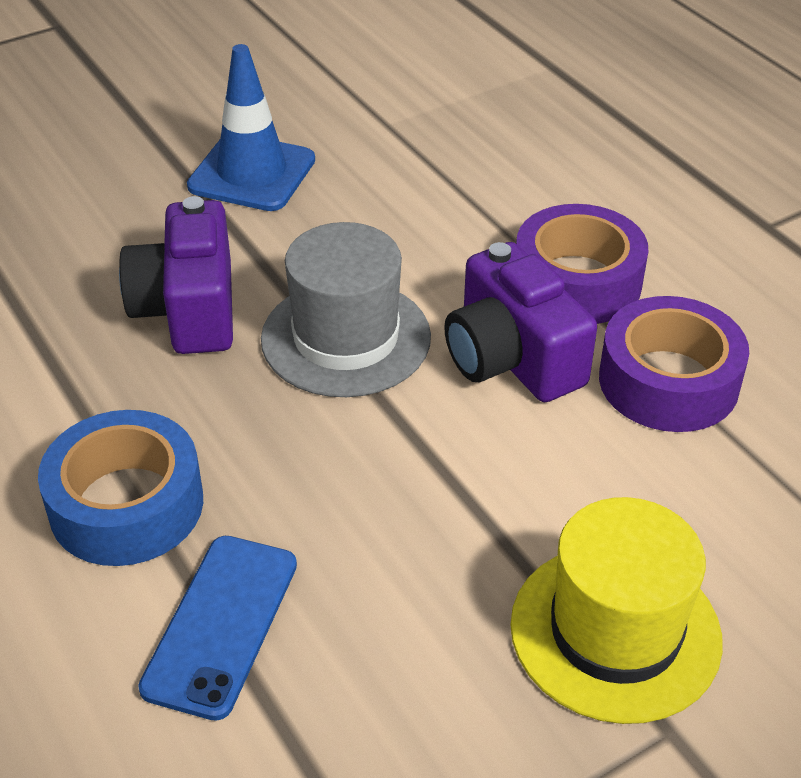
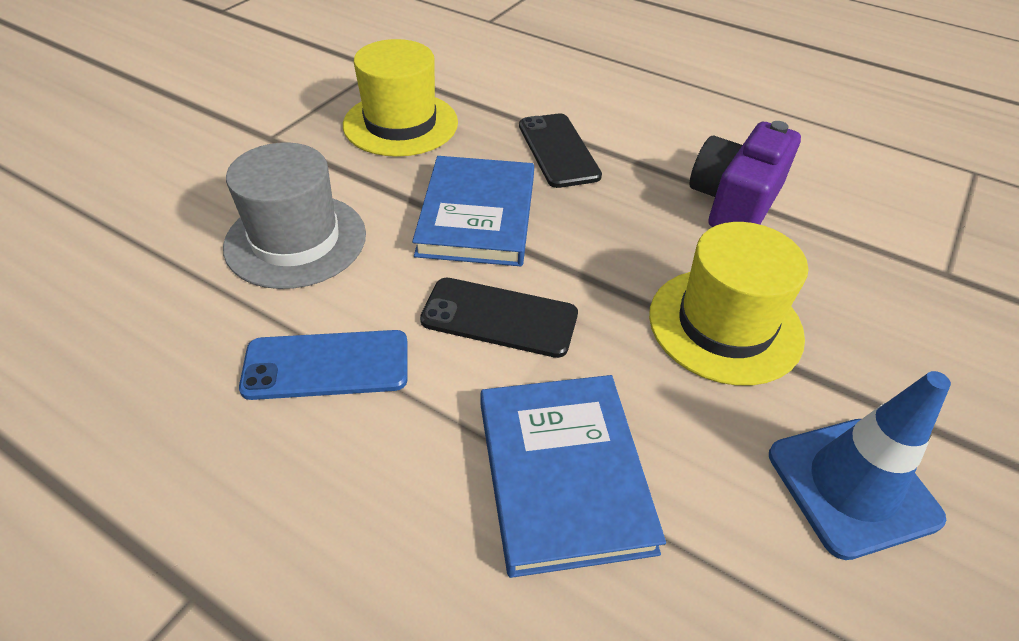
black phone: 0 -> 2
blue book: 0 -> 2
blue tape: 1 -> 0
purple camera: 2 -> 1
purple tape: 2 -> 0
yellow hat: 1 -> 2

